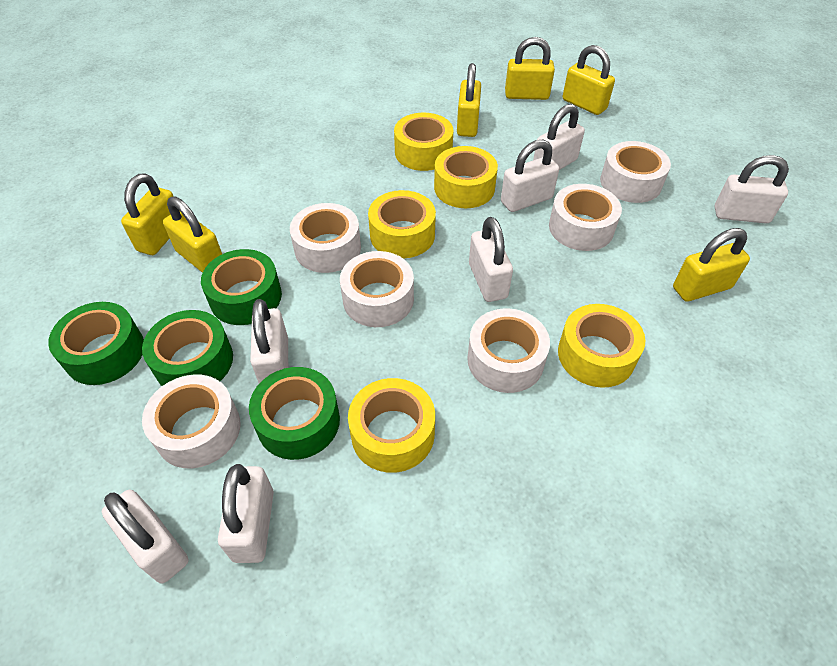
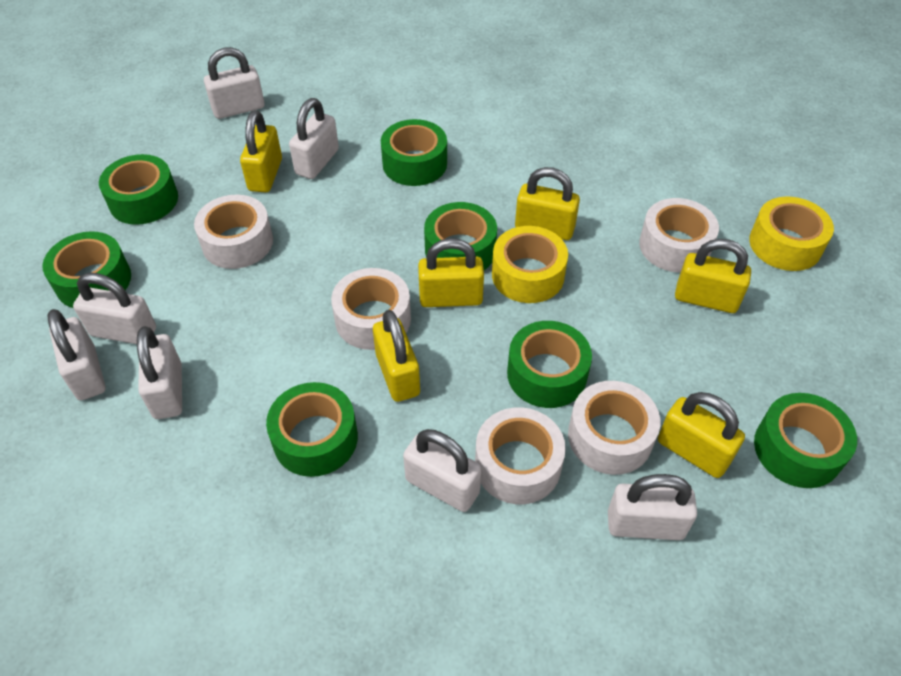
green tape: 4 -> 7
white tape: 6 -> 5
yellow tape: 5 -> 2

